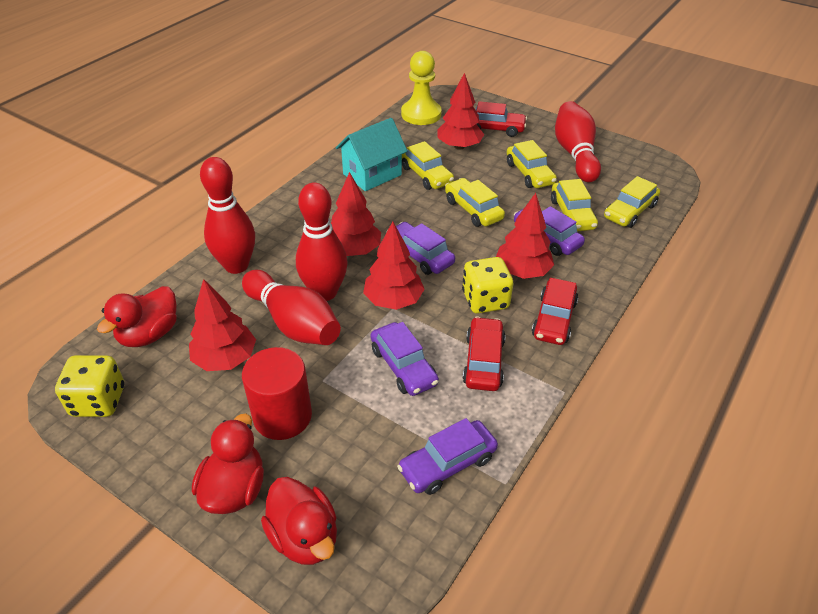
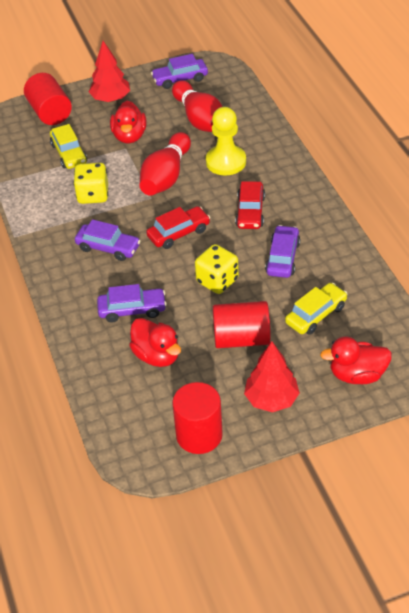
red bowling pin: 4 -> 2
red car: 3 -> 2
red cylinder: 1 -> 3
red tree: 5 -> 2
turquoise house: 1 -> 0
yellow car: 5 -> 2

